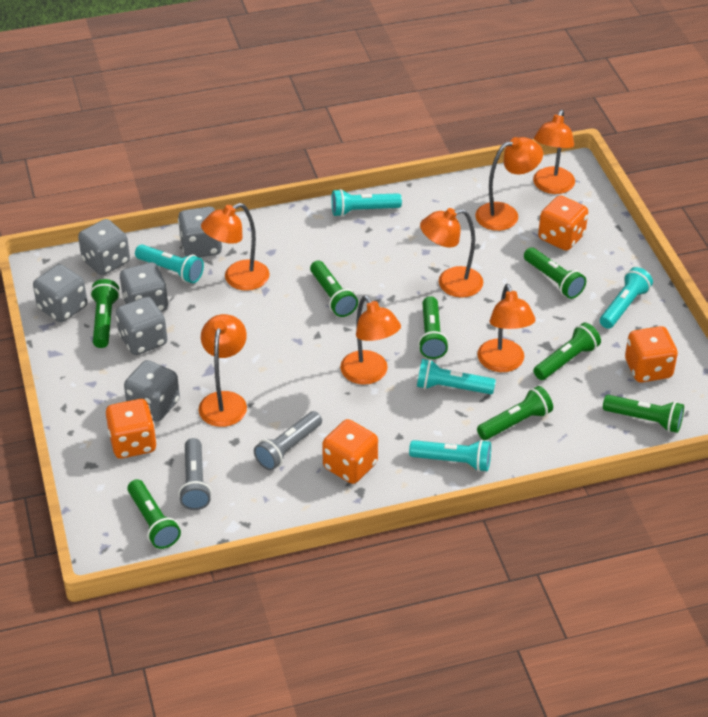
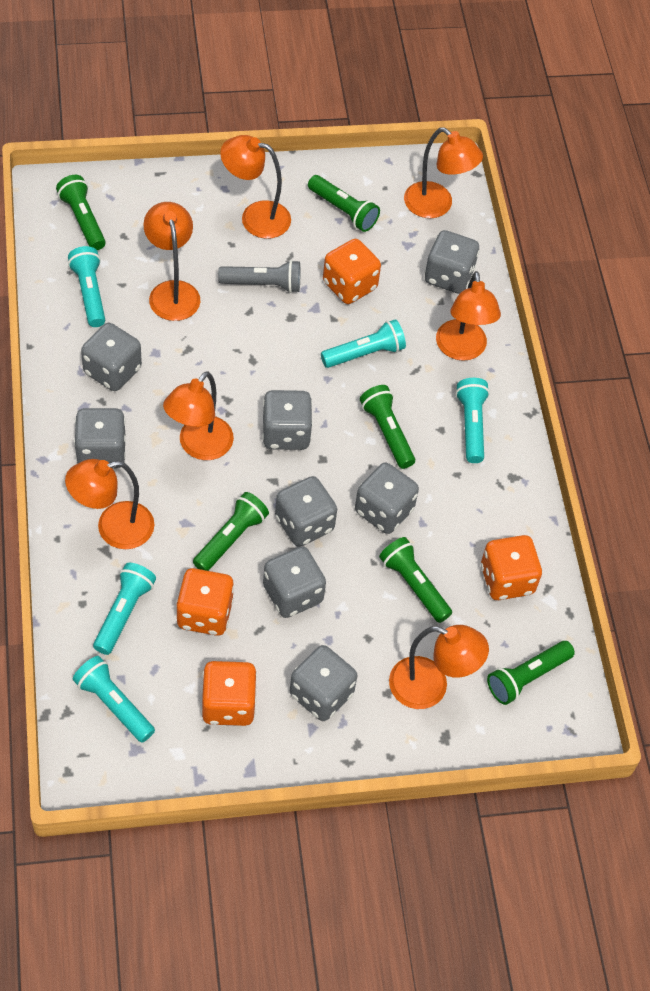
green flashlight: 8 -> 6
grey dice: 6 -> 8
grey flashlight: 2 -> 1

